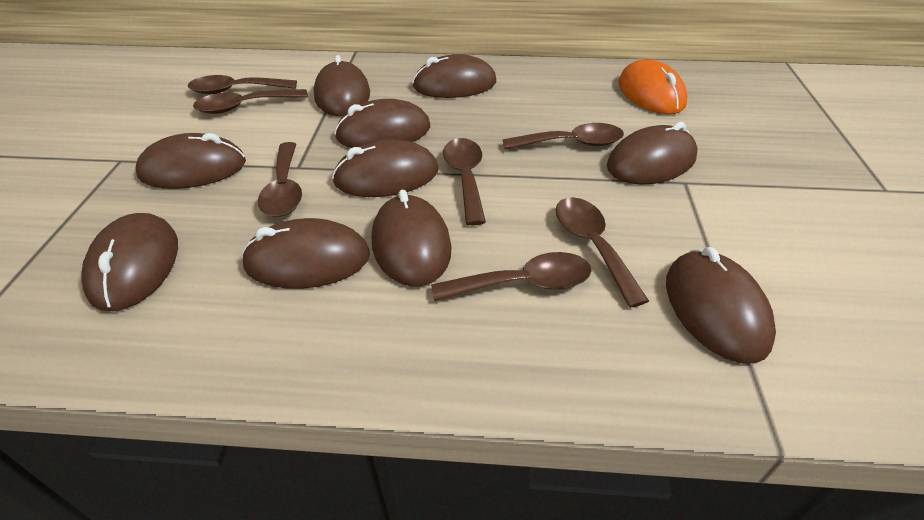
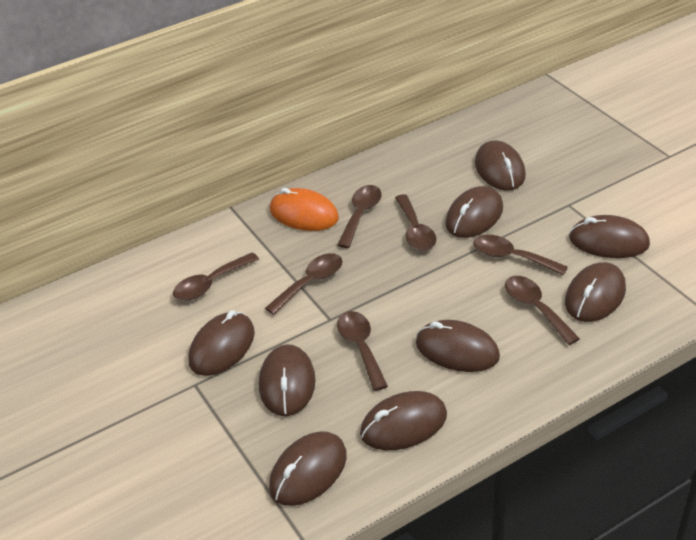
brown mouse: 10 -> 9

